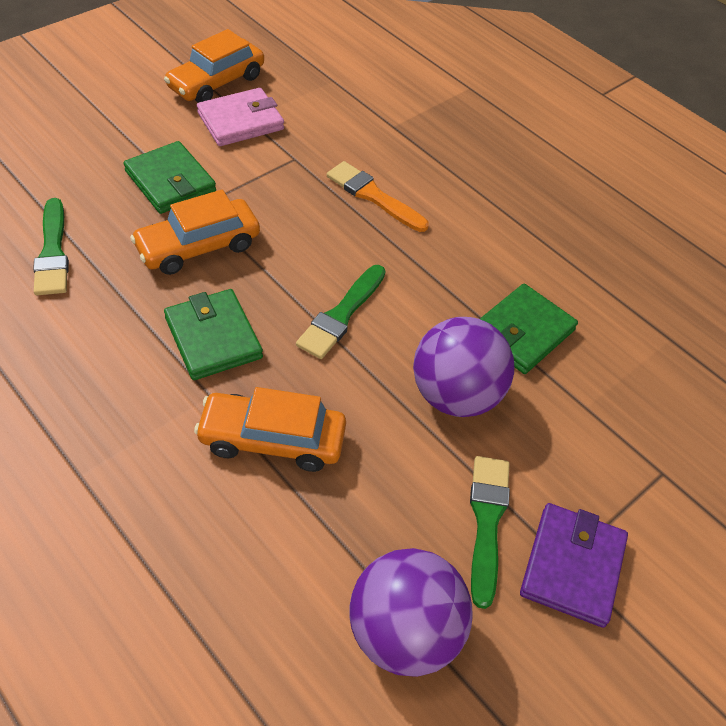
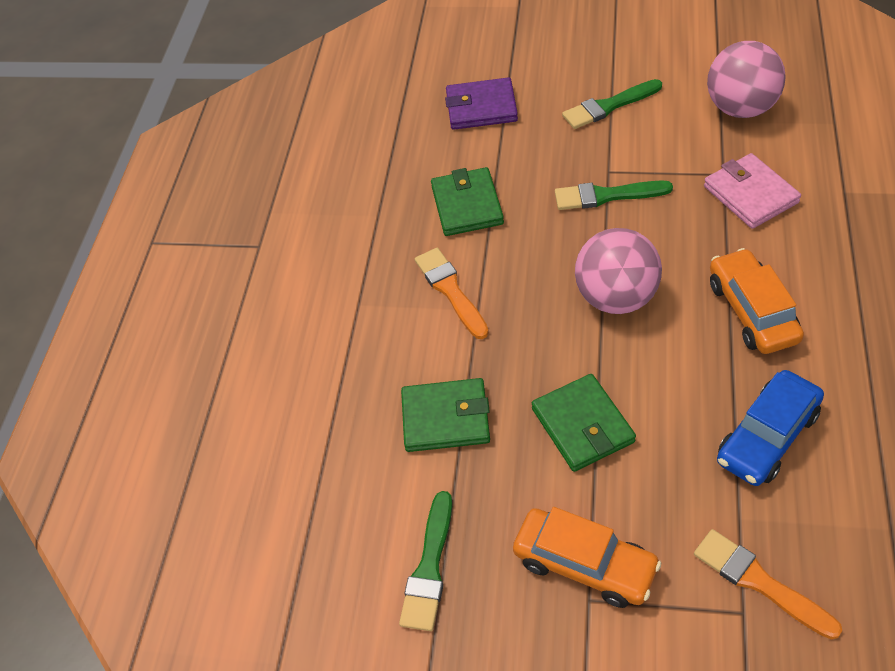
blue car: 0 -> 1
orange brush: 1 -> 2
orange car: 3 -> 2
pink ball: 0 -> 2
purple ball: 2 -> 0

